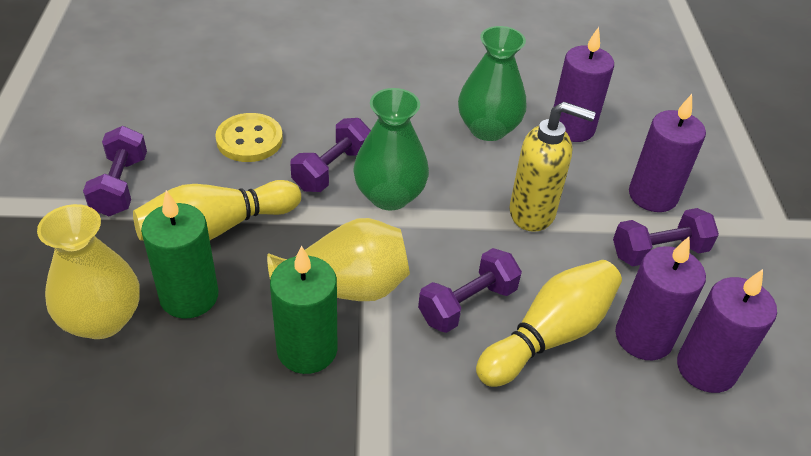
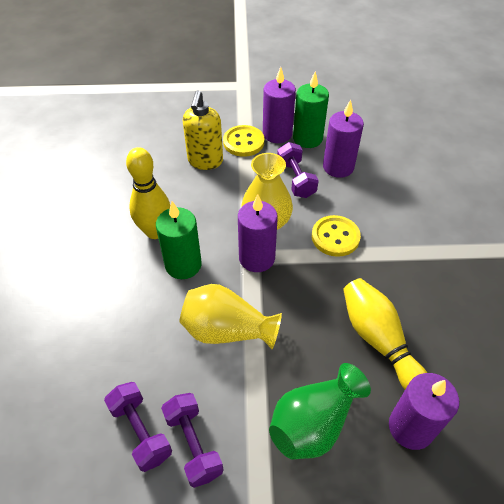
green vase: 2 -> 1
purple dumbbell: 4 -> 3
yellow button: 1 -> 2

